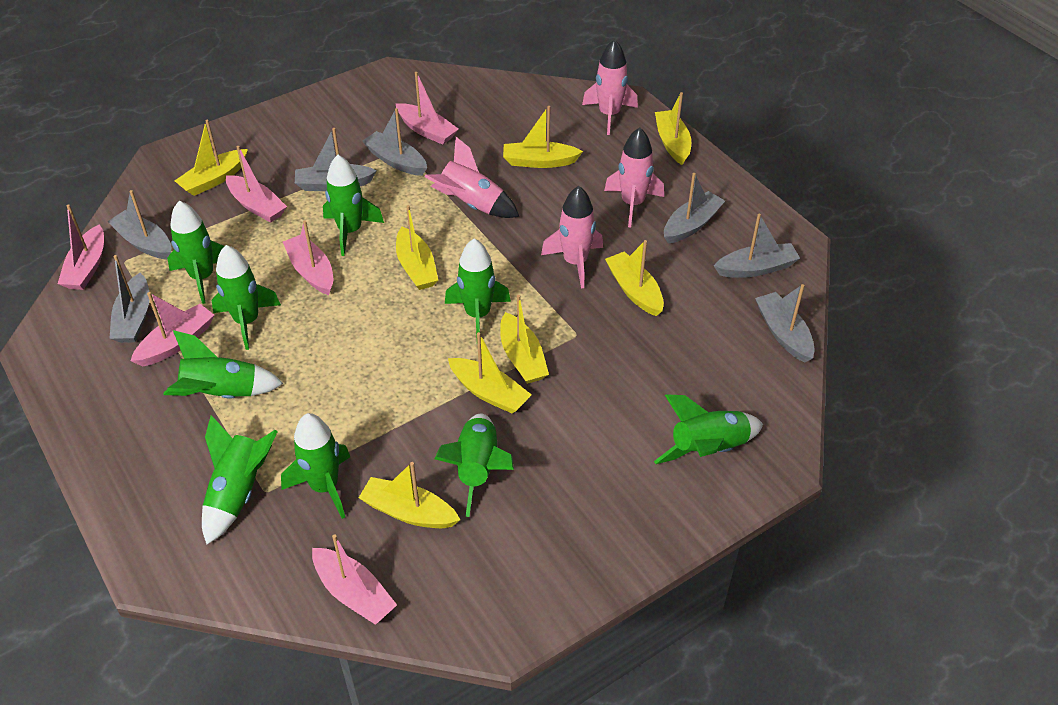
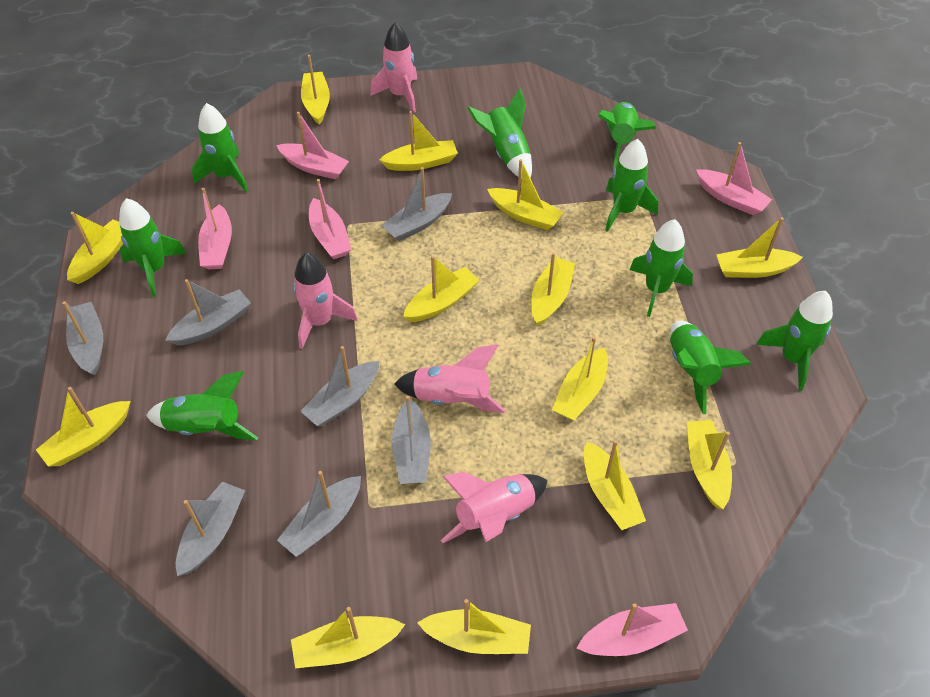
pink boat: 6 -> 5
yellow boat: 8 -> 13

